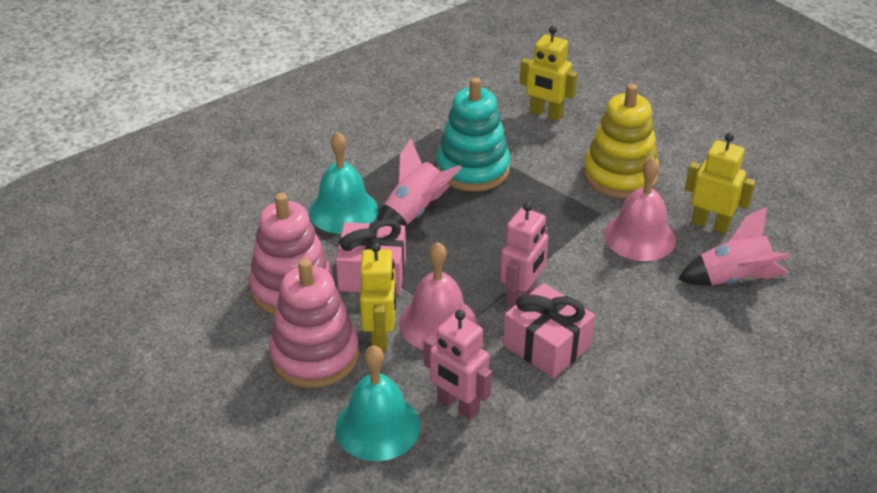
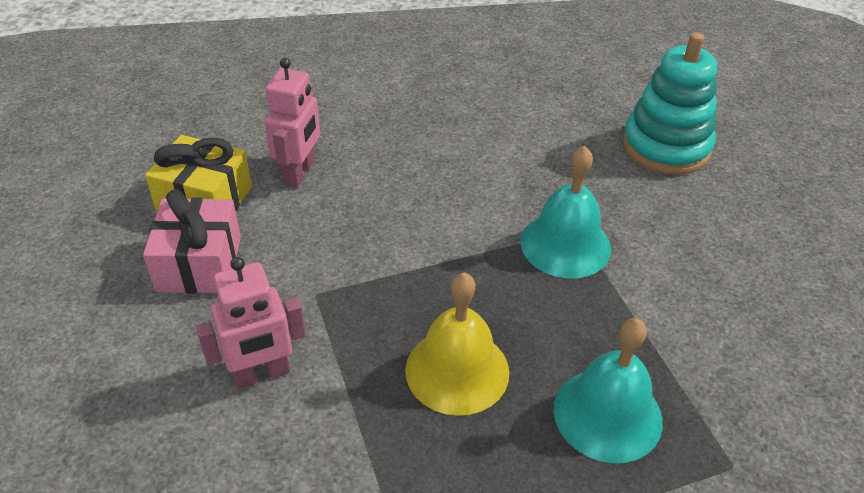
pink bell: 2 -> 0
pink gift: 2 -> 1
pink rocket: 2 -> 0
pink stacking toy: 2 -> 0
yellow bell: 0 -> 1
yellow gift: 0 -> 1
yellow robot: 3 -> 0
yellow stacking toy: 1 -> 0

